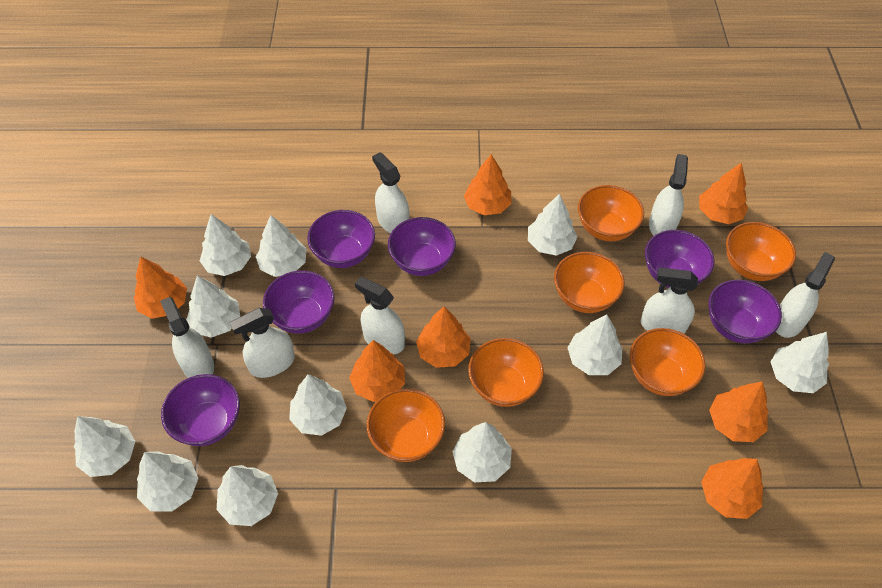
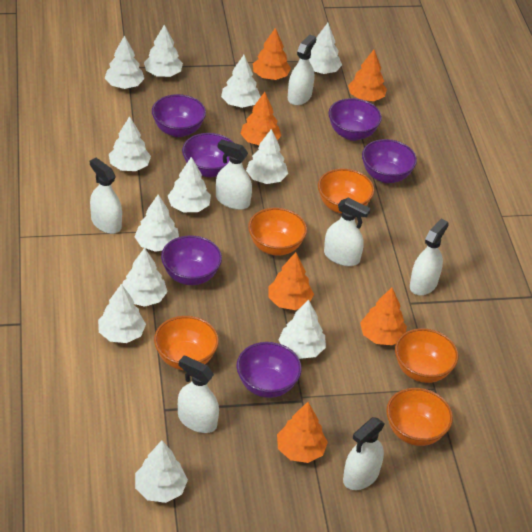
orange bowl: 6 -> 5
orange tree: 7 -> 6
white tree: 11 -> 12

